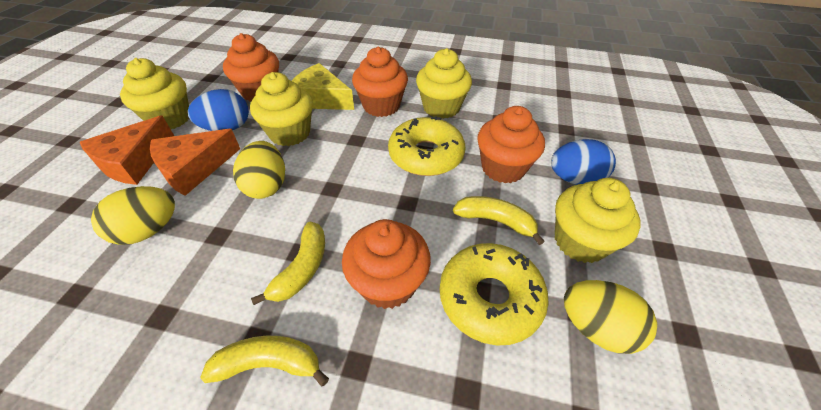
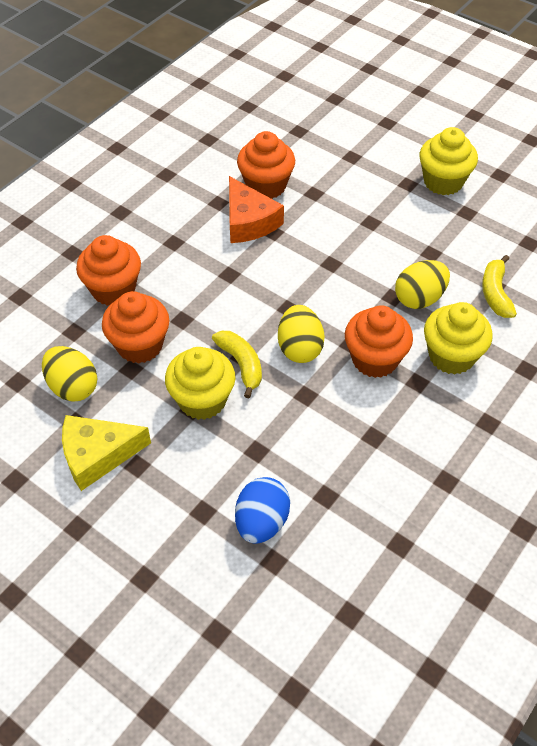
blue egg: 2 -> 1
orange cheese: 2 -> 1
yellow banana: 3 -> 2
yellow cupcake: 4 -> 3
yellow donut: 2 -> 0

